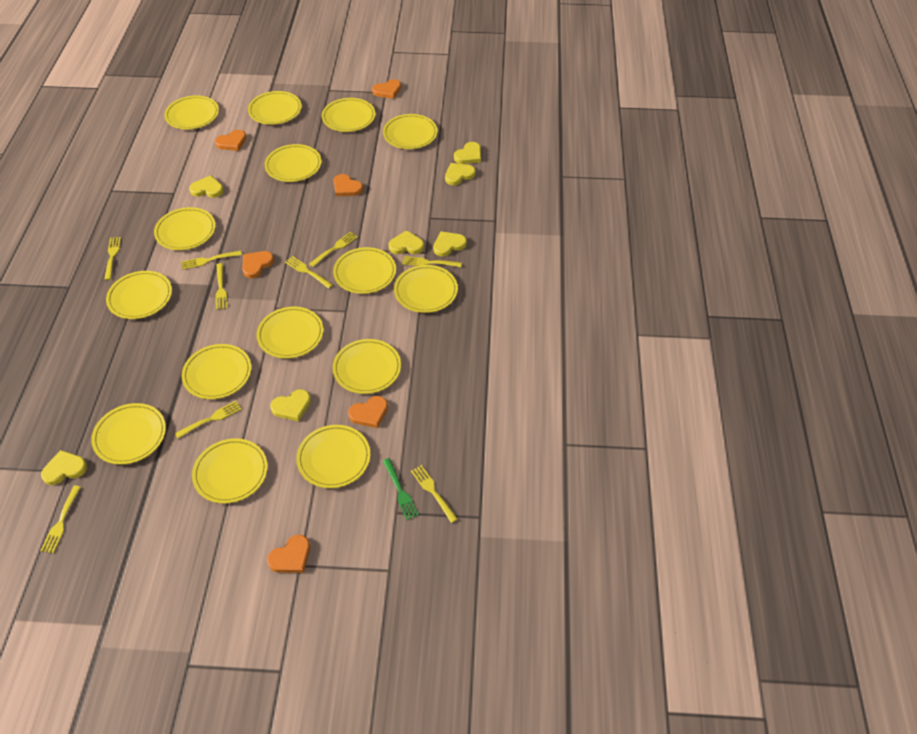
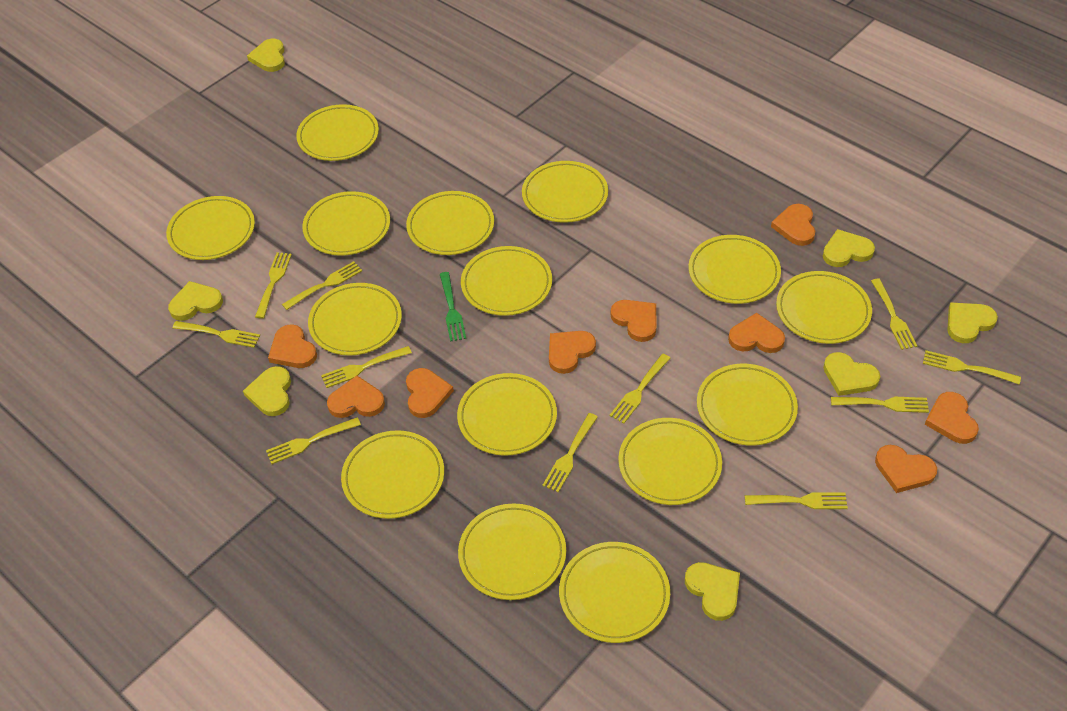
orange heart: 6 -> 9
yellow fork: 9 -> 11

